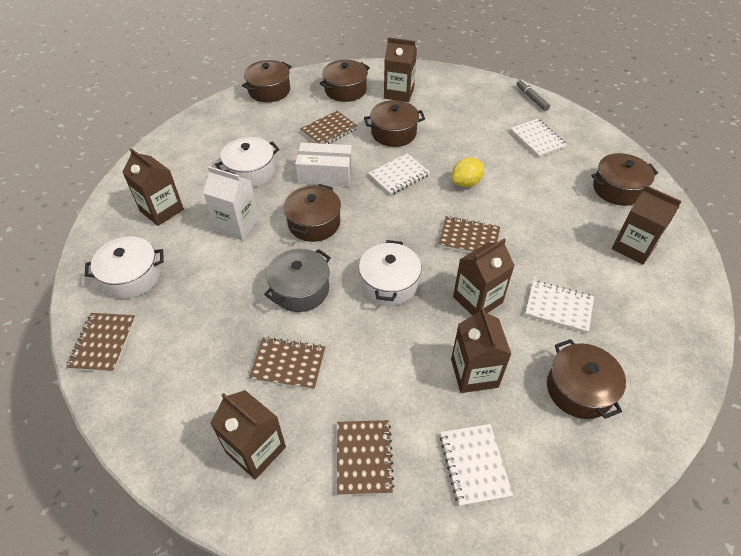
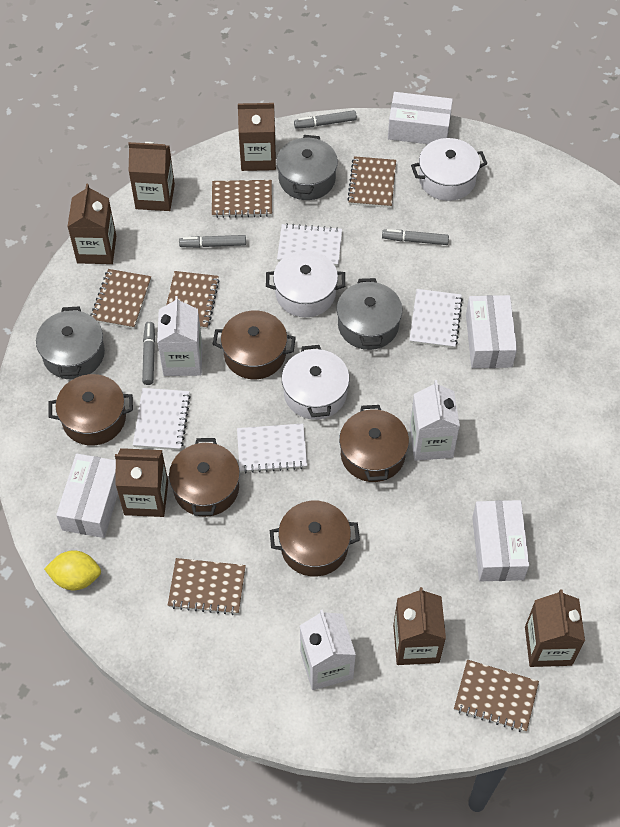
brown notebook: 5 -> 6
brown pot: 6 -> 5
grey marker: 1 -> 4
grey pot: 1 -> 3
white box: 1 -> 4
white carton: 1 -> 3

